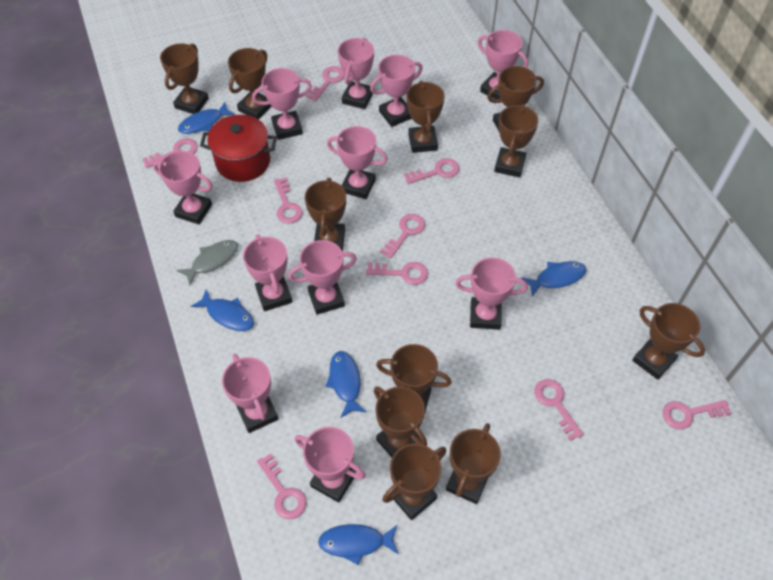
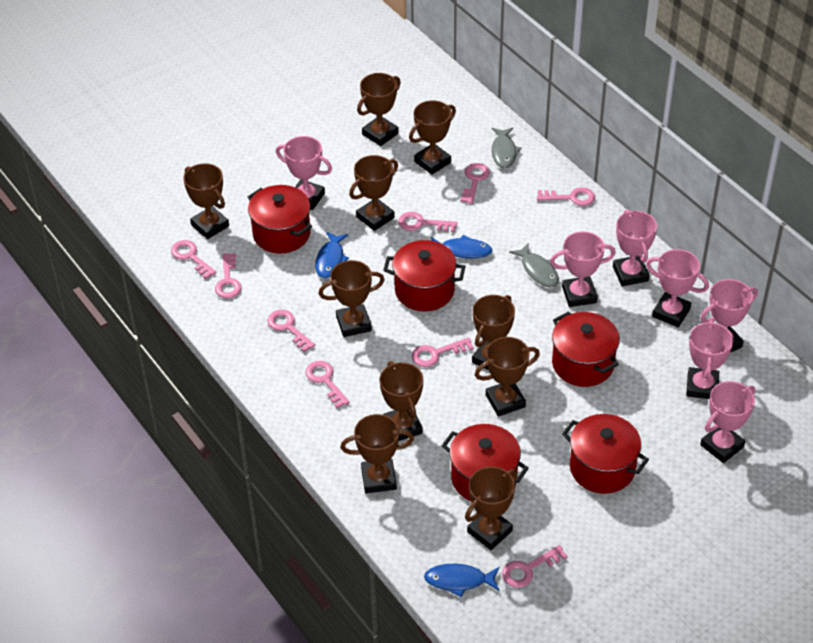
blue fish: 5 -> 3
brown trophy: 11 -> 10
grey fish: 1 -> 2
pink trophy: 11 -> 7
red pot: 1 -> 5

